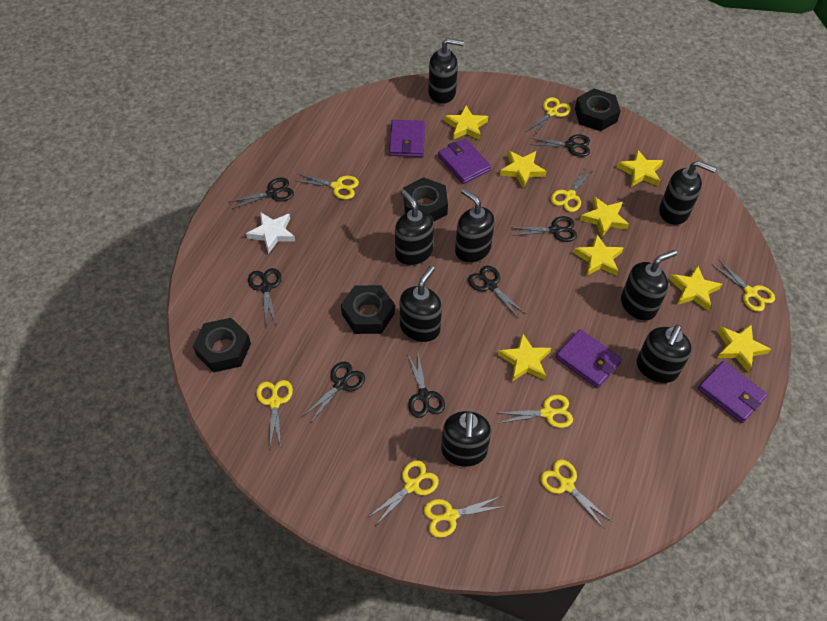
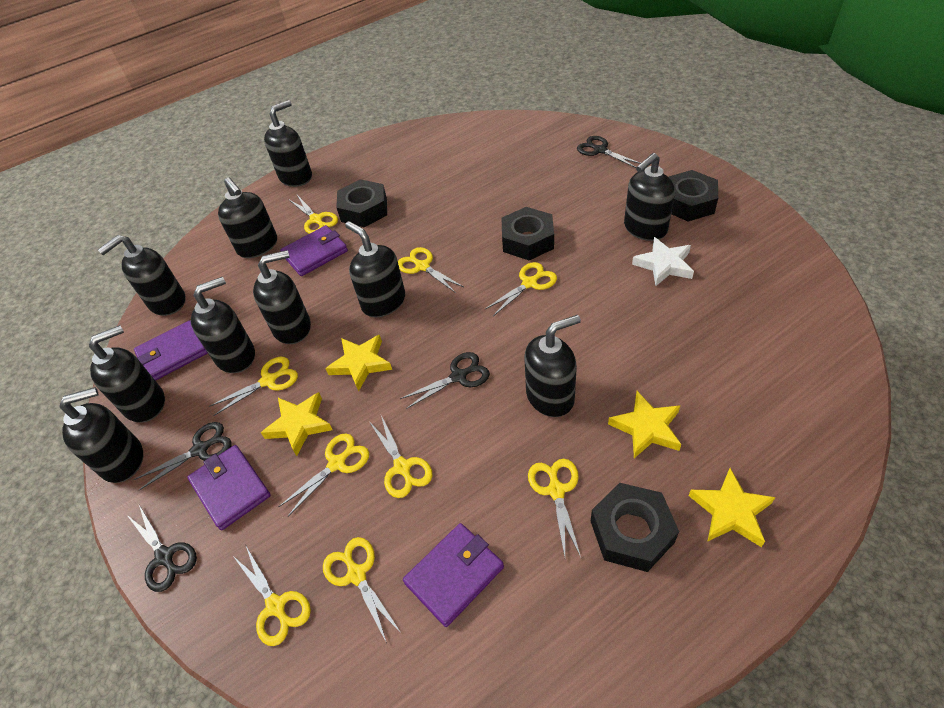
black scissors: 7 -> 4
black soap dispenser: 8 -> 10
yellow star: 8 -> 4

